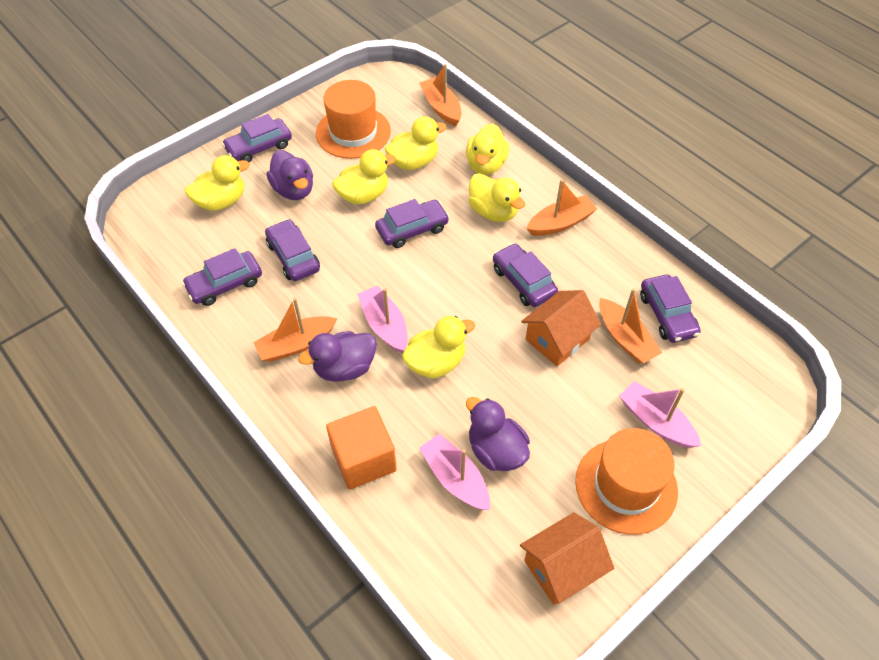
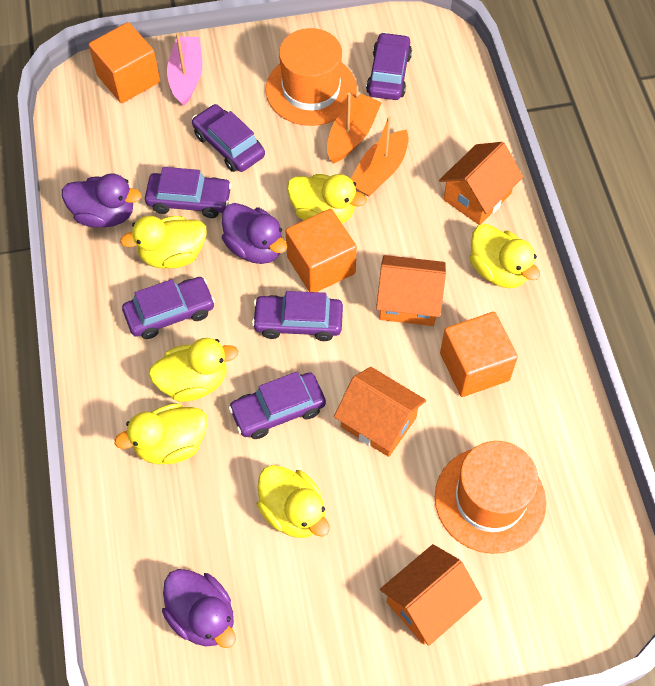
orange boat: 4 -> 2
orange cube: 1 -> 3
orange house: 2 -> 4
pink boat: 3 -> 1

